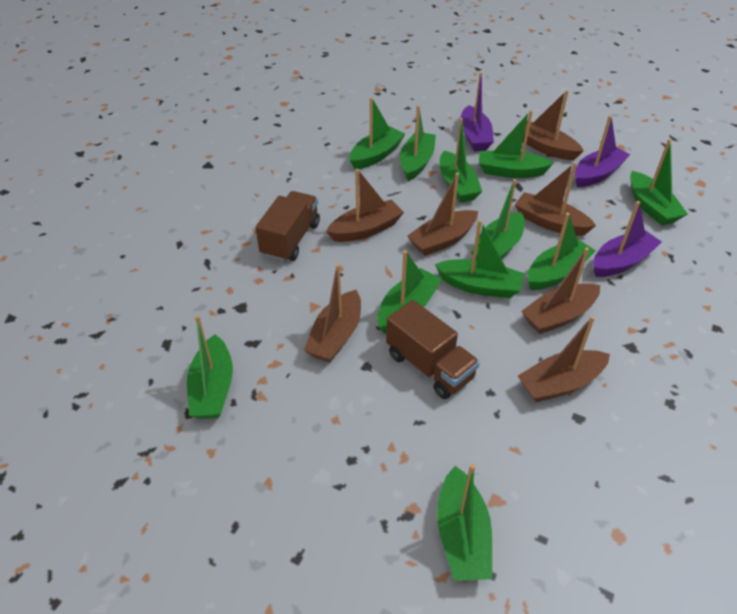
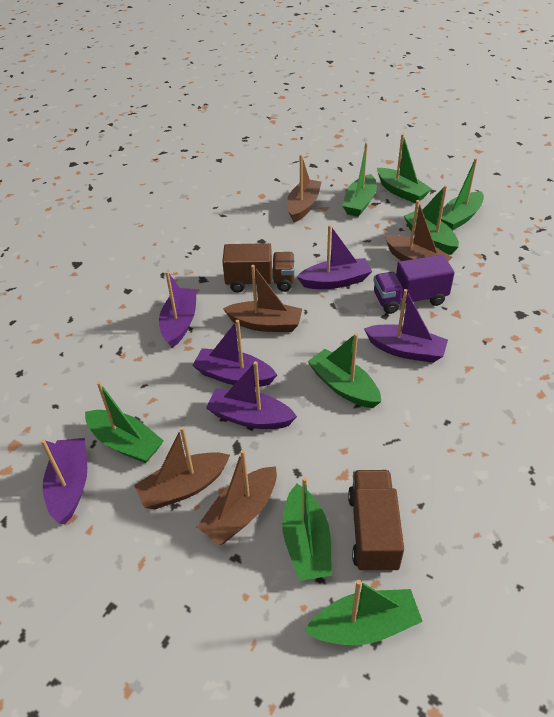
brown boat: 7 -> 5
green boat: 11 -> 8
purple boat: 3 -> 6
purple truck: 0 -> 1

